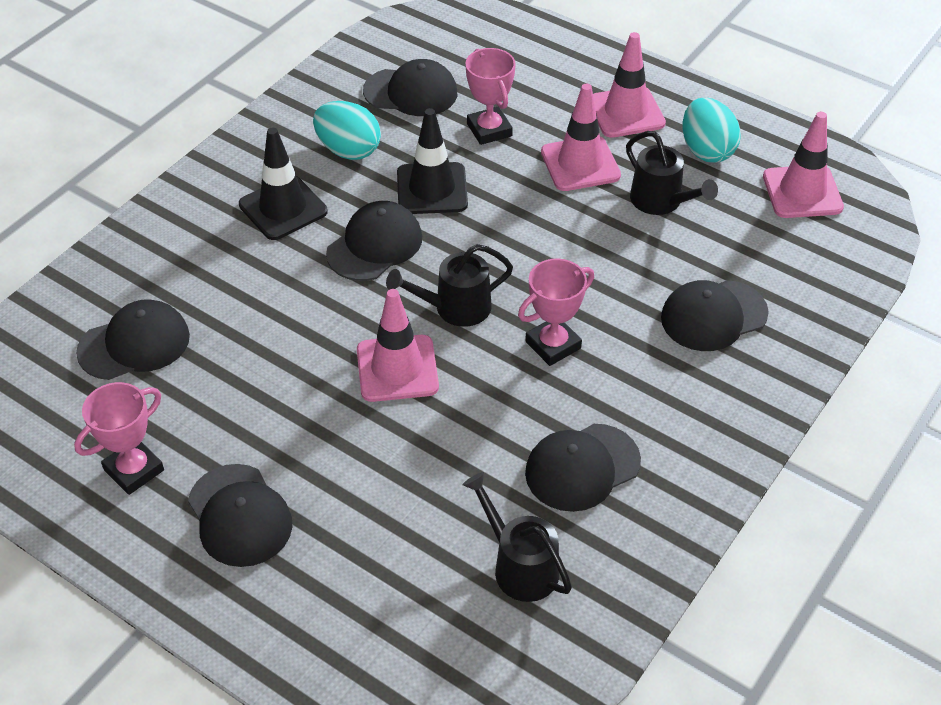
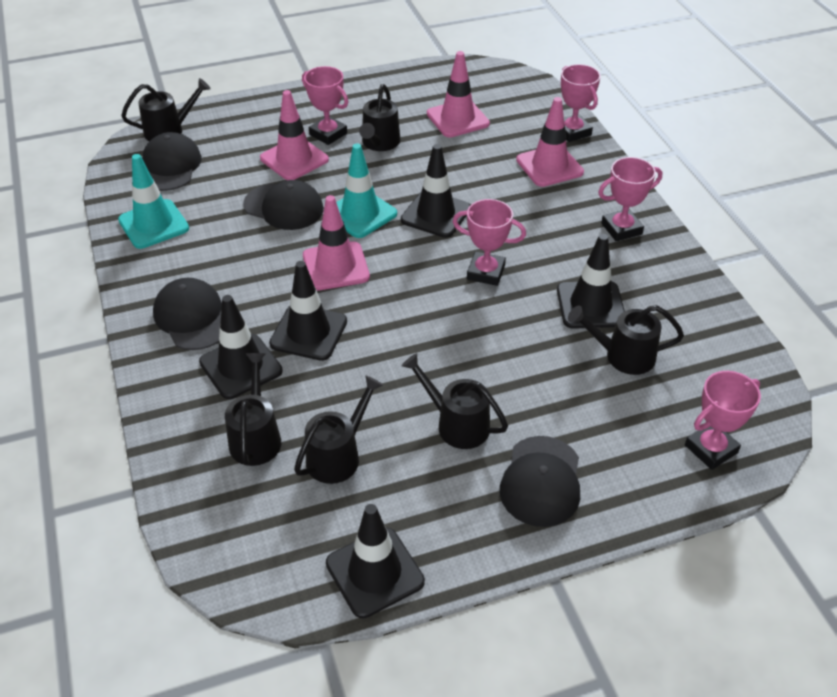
black cap: 6 -> 4
black traffic cone: 2 -> 5
black watering can: 3 -> 6
pink trophy: 3 -> 5
turquoise egg: 2 -> 0
turquoise traffic cone: 0 -> 2

